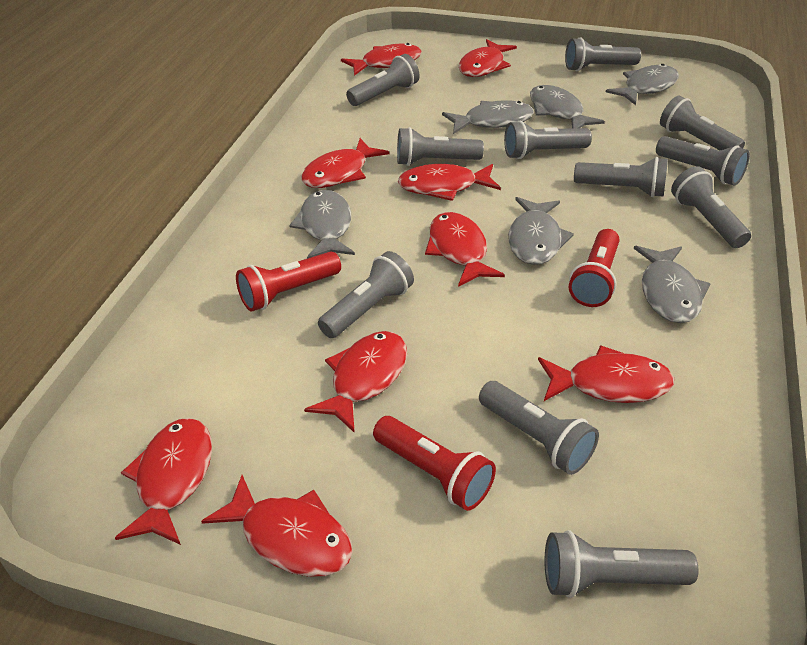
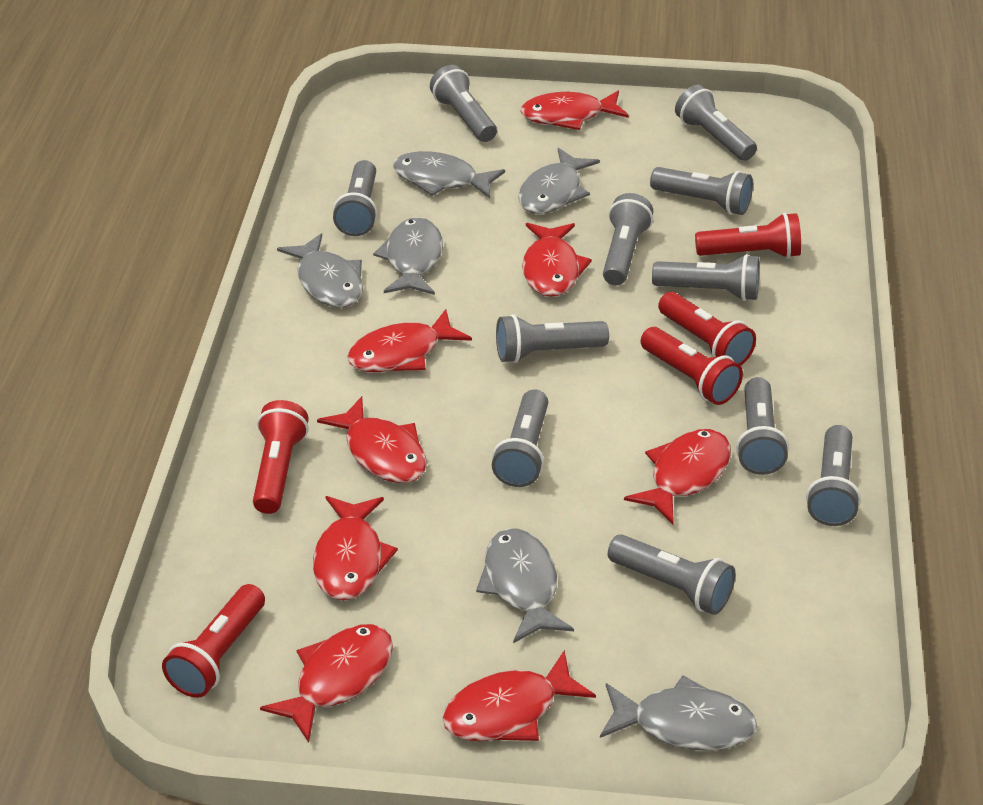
red fish: 9 -> 8
red flashlight: 3 -> 5

